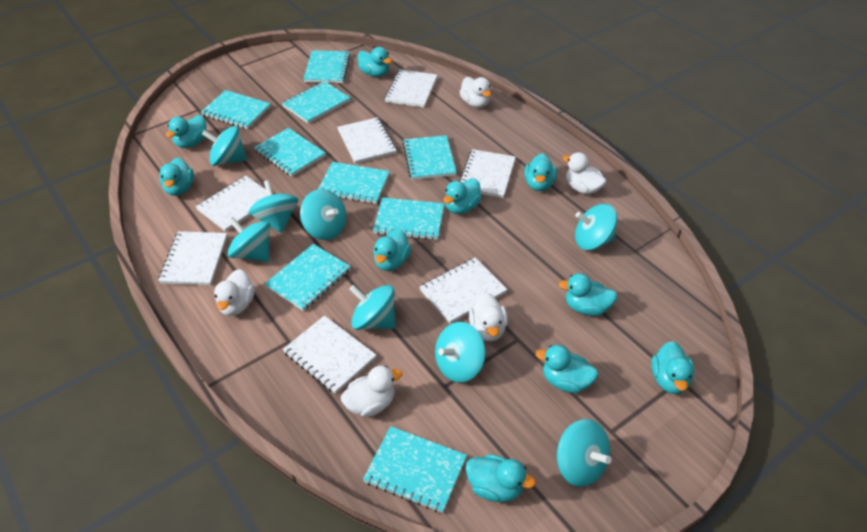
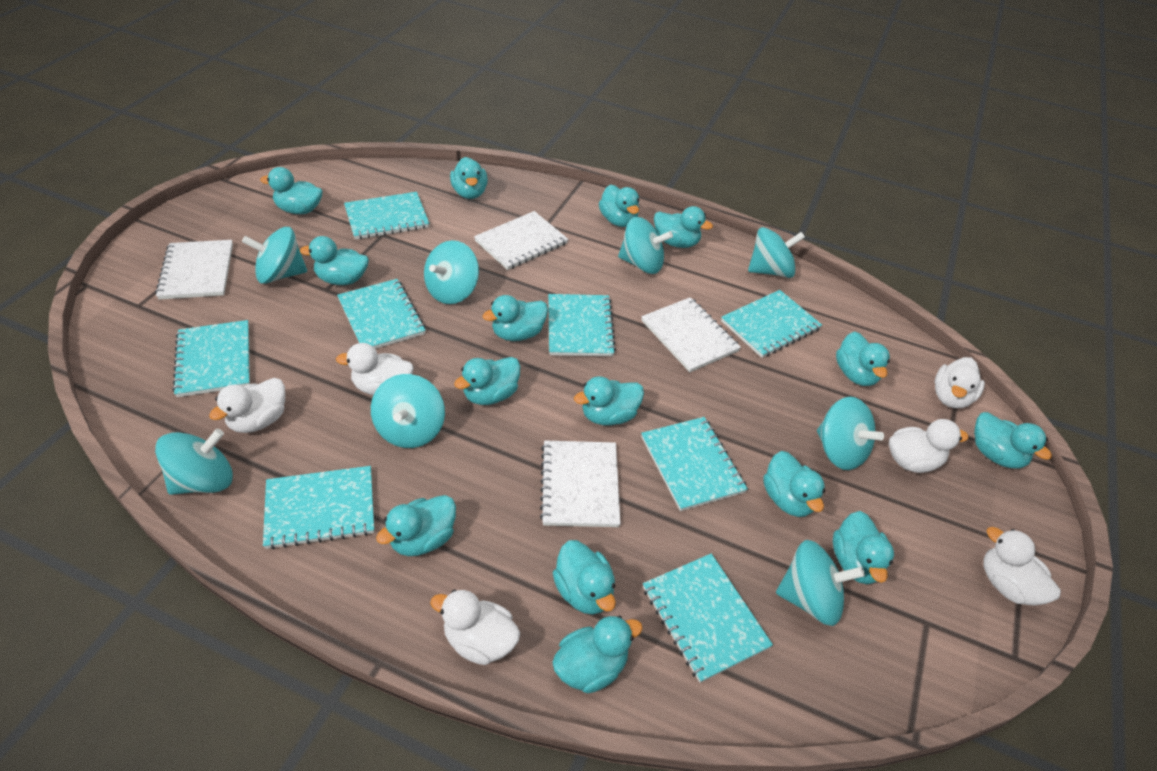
turquoise duck: 10 -> 15
turquoise notebook: 9 -> 8
white duck: 5 -> 6
white notebook: 7 -> 4

